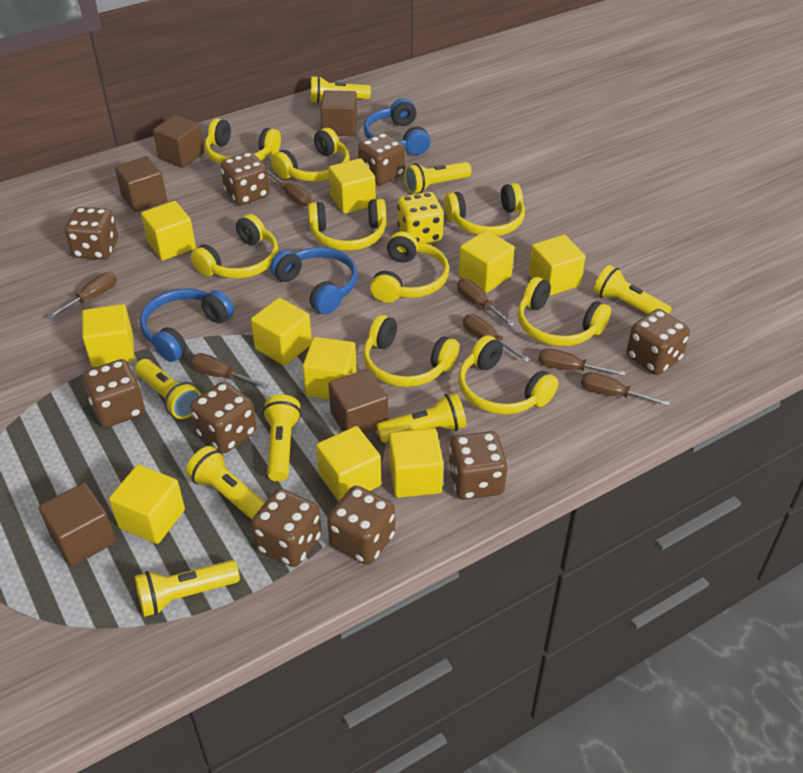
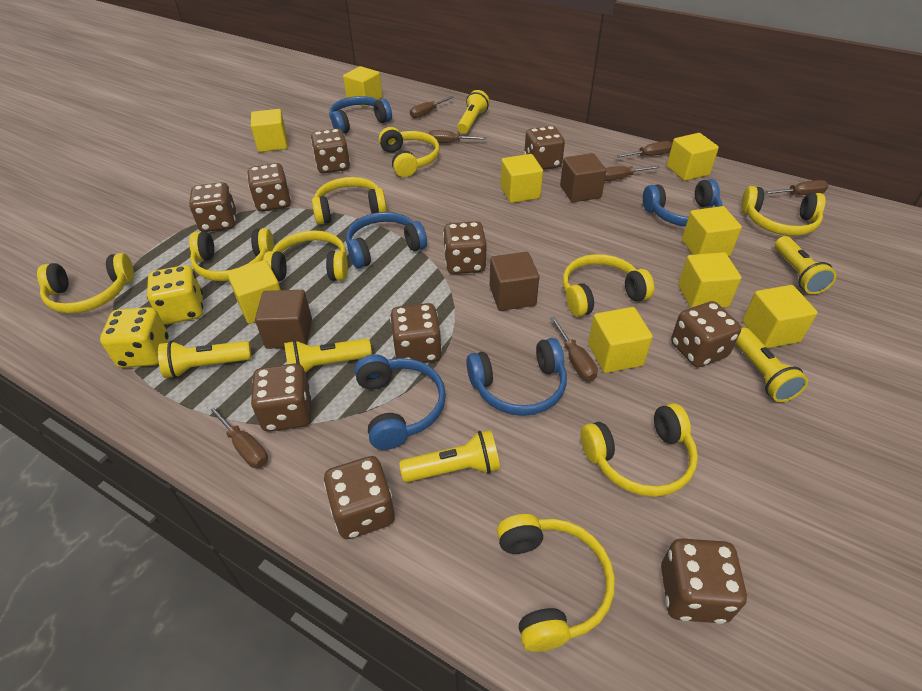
blue headphones: 3 -> 5
brown cube: 5 -> 3
brown dice: 9 -> 10
yellow cube: 10 -> 9
yellow dice: 1 -> 2
yellow flashlight: 8 -> 6

